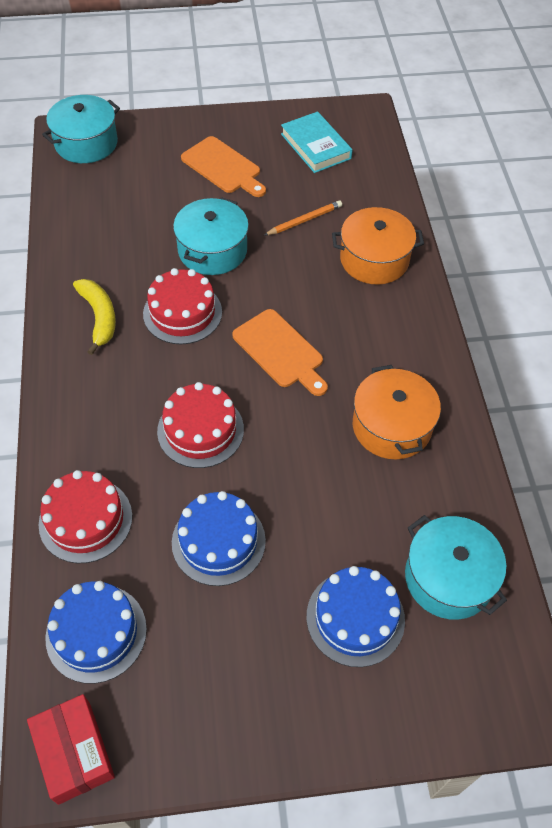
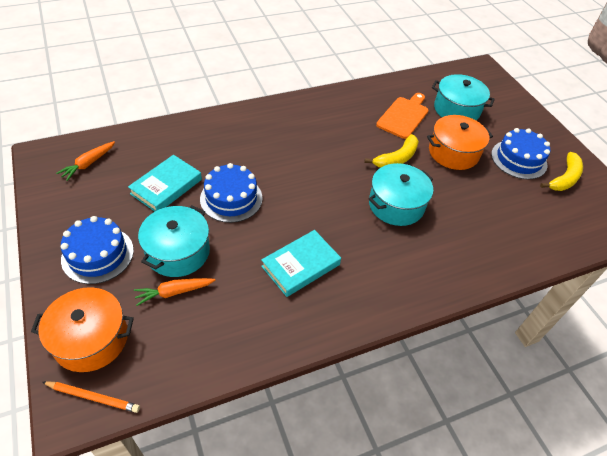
orange carrot: 0 -> 2
orange cutting board: 2 -> 1
red box: 1 -> 0
red cake: 3 -> 0
turquoise book: 1 -> 2
yellow banana: 1 -> 2

